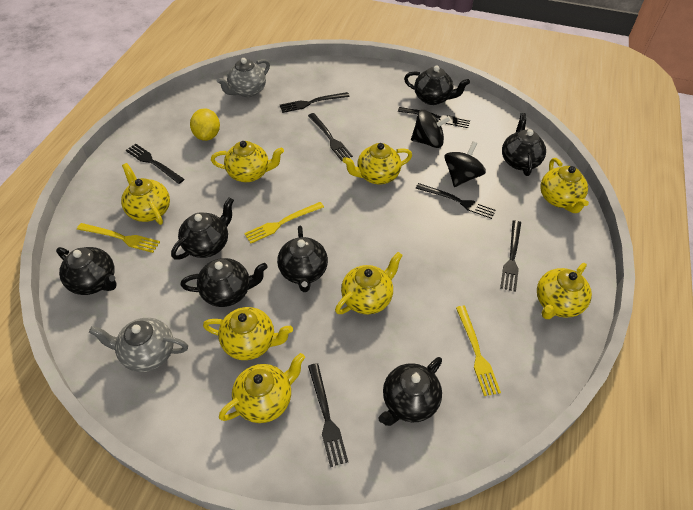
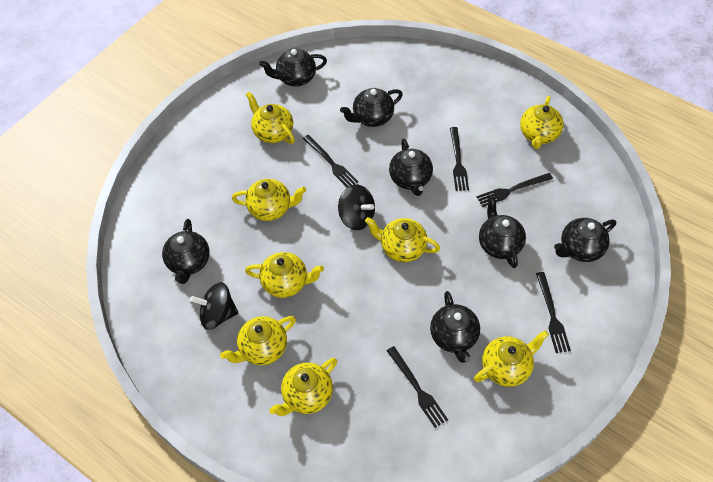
black fork: 7 -> 5
grey teapot: 2 -> 0
yellow fork: 3 -> 0
yellow lemon: 1 -> 0

